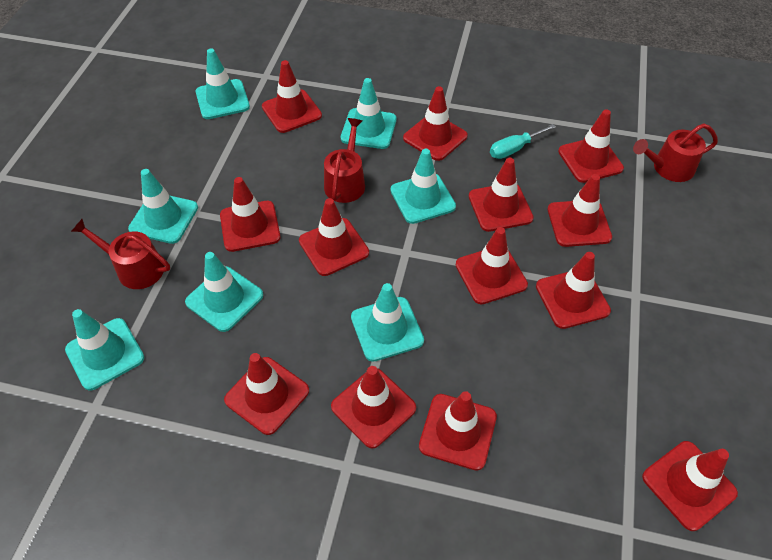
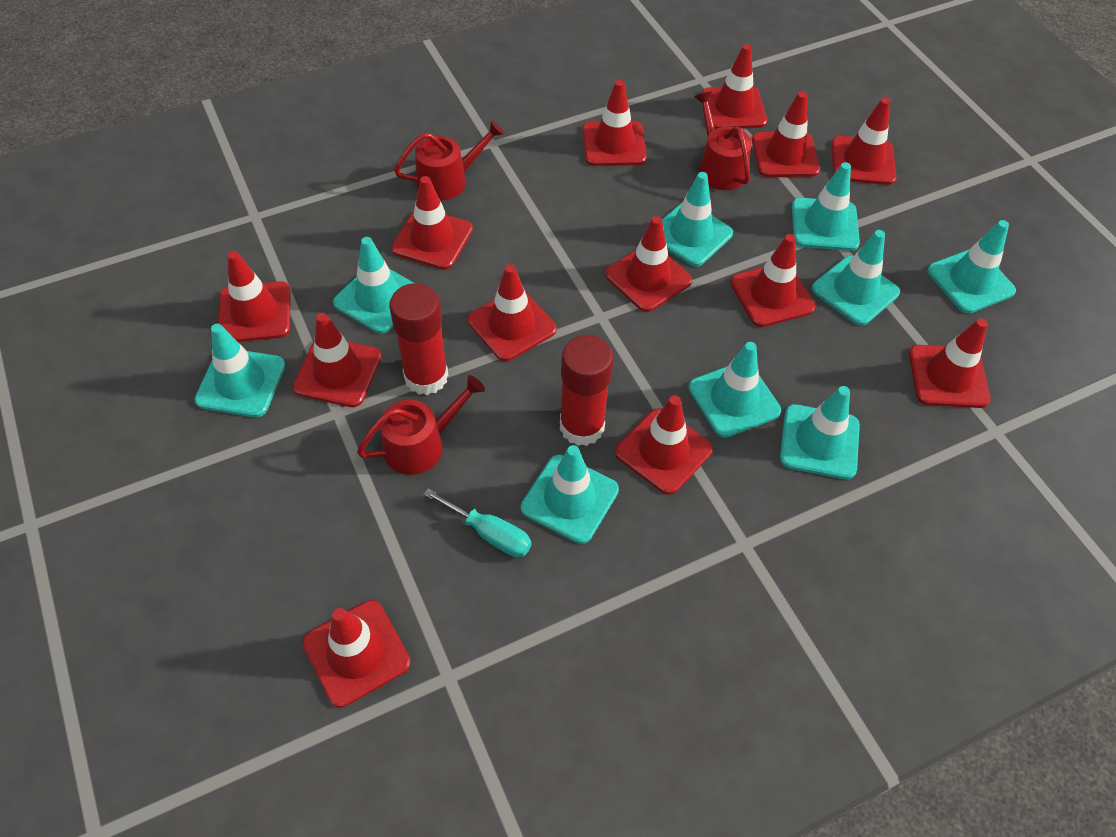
red glue stick: 0 -> 2
turquoise traffic cone: 7 -> 9

